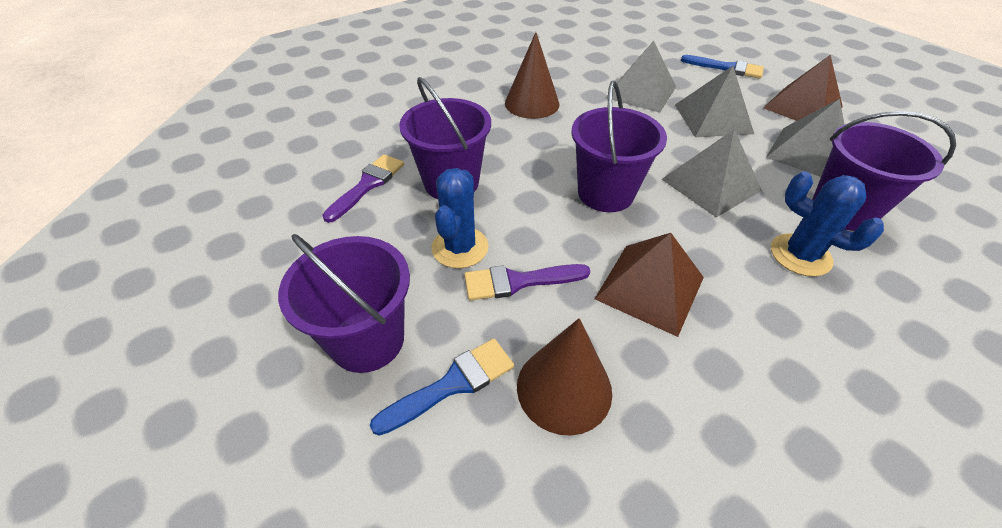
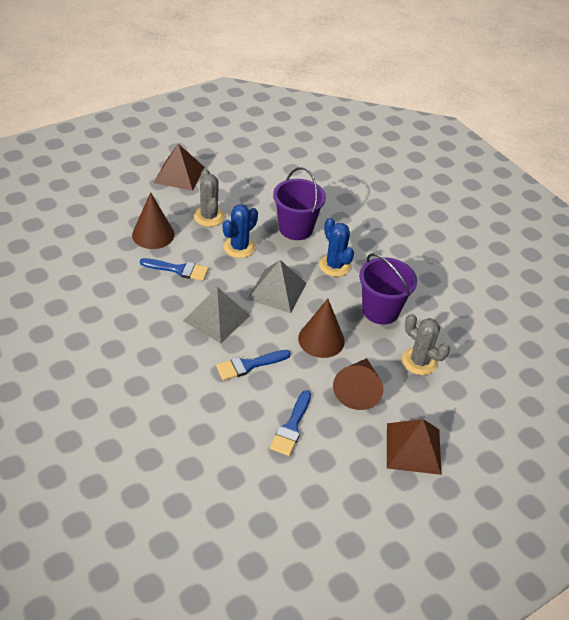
blue brush: 2 -> 3
brown cone: 2 -> 3
grey cactus: 0 -> 2
grey pyramid: 4 -> 2
purple brush: 2 -> 0
purple bucket: 4 -> 2

